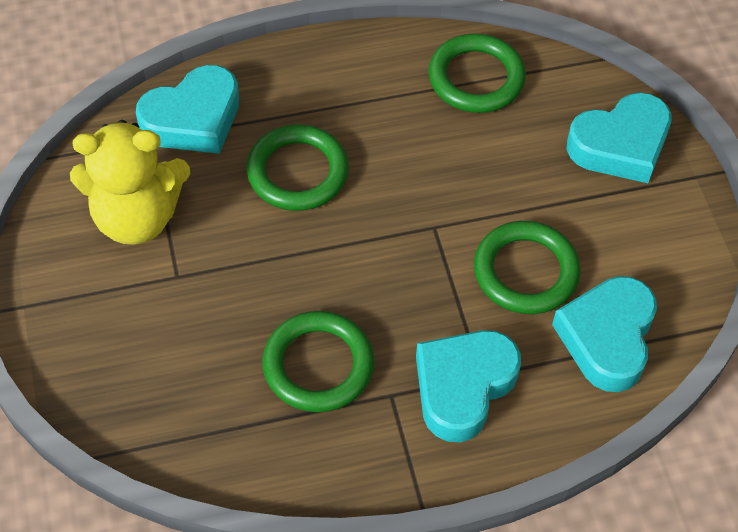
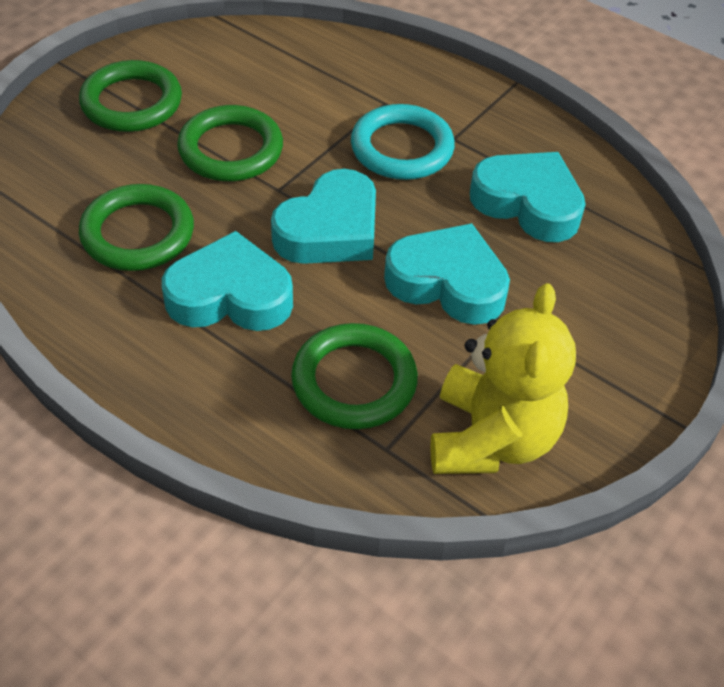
turquoise ring: 0 -> 1

